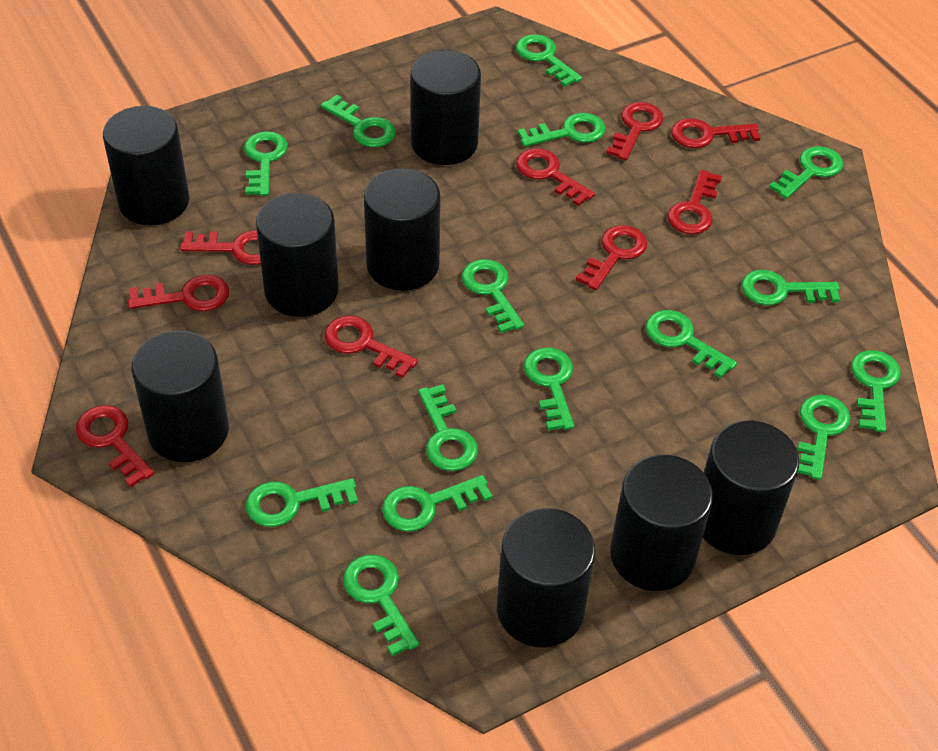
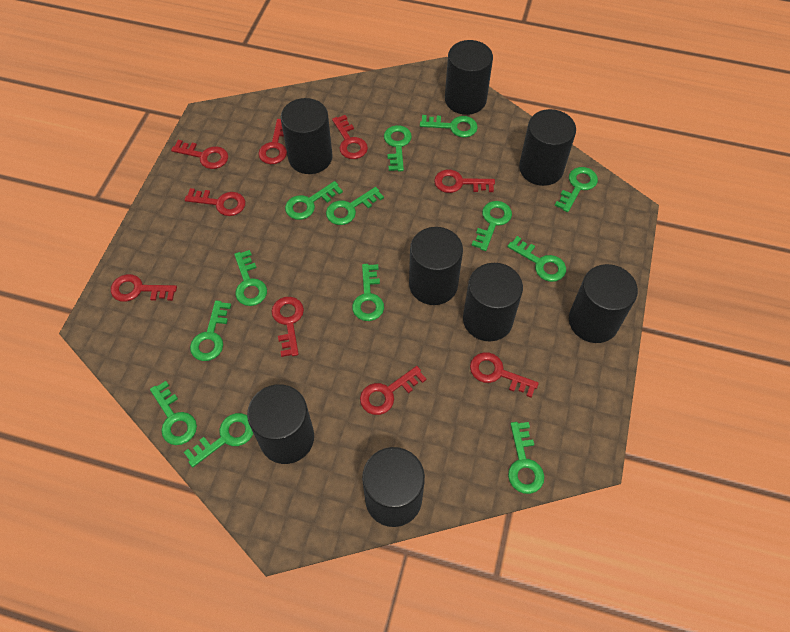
green key: 15 -> 13

